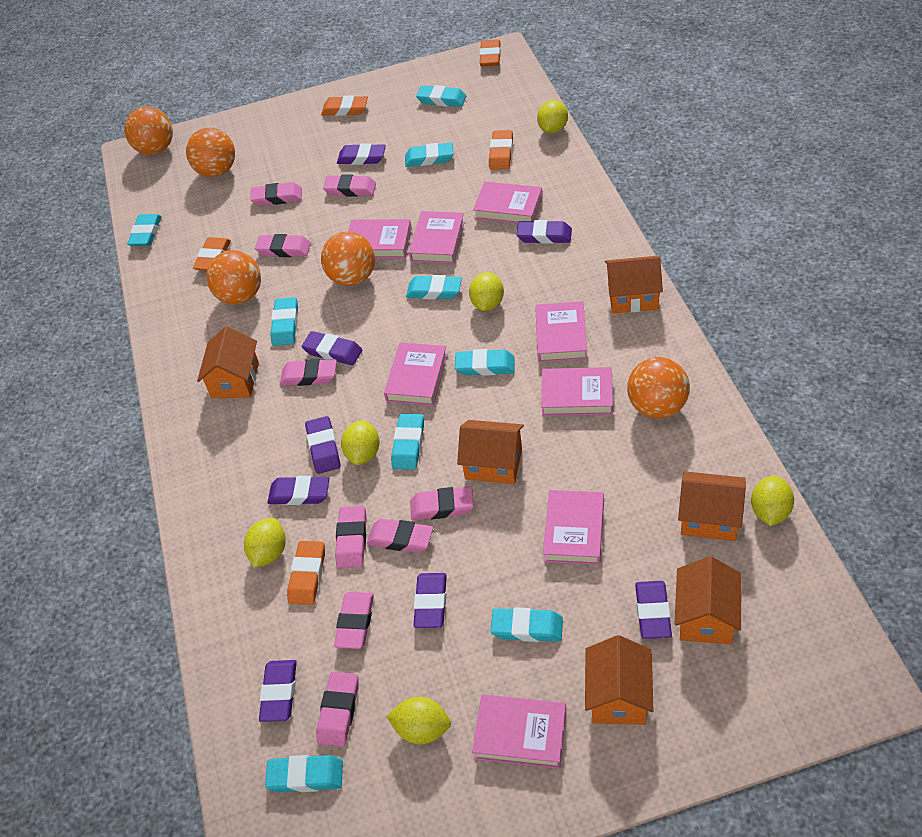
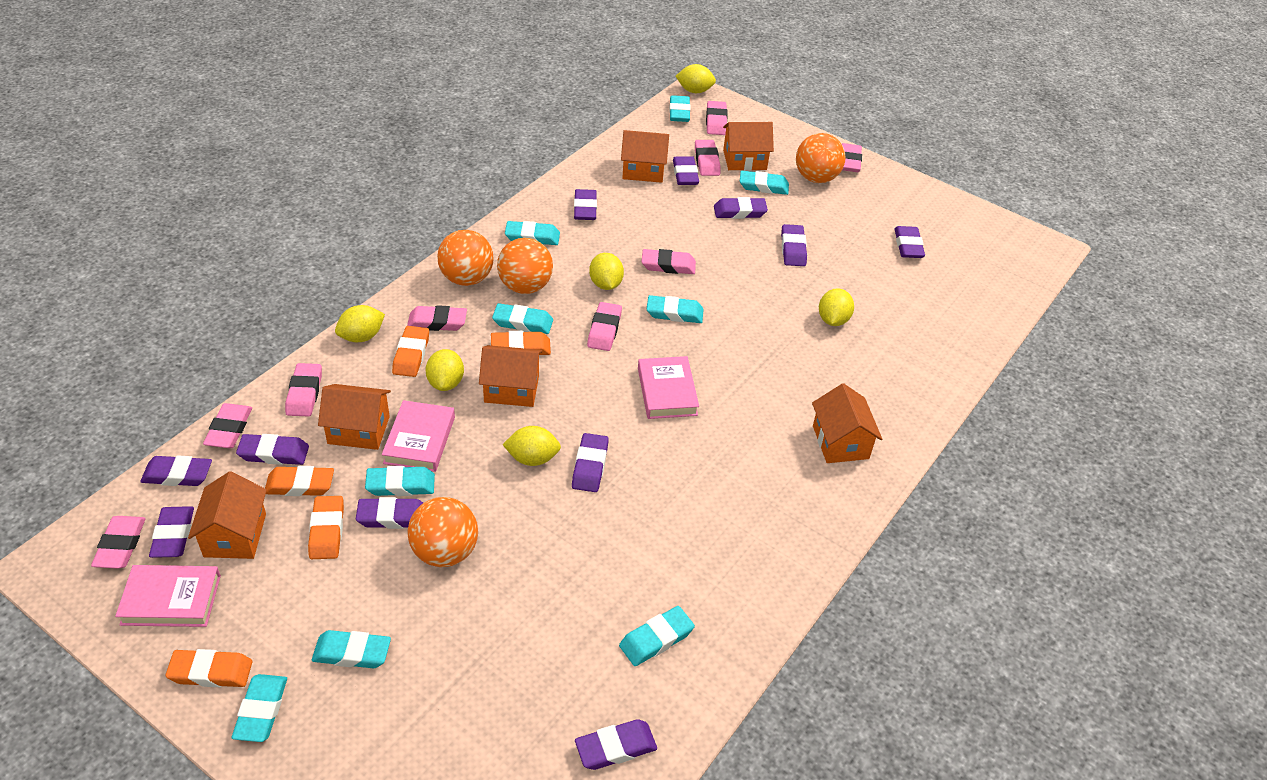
orange ball: 5 -> 4
pink book: 8 -> 3
purple eraser: 8 -> 11

